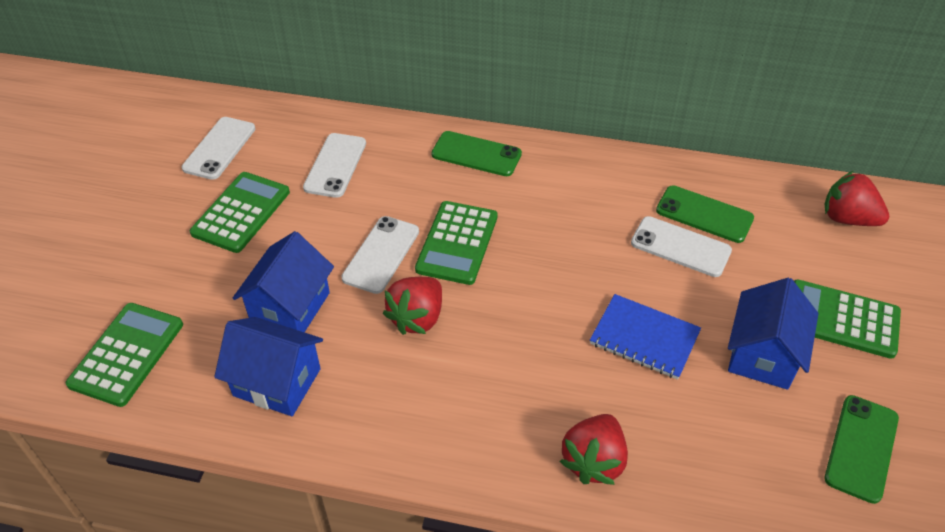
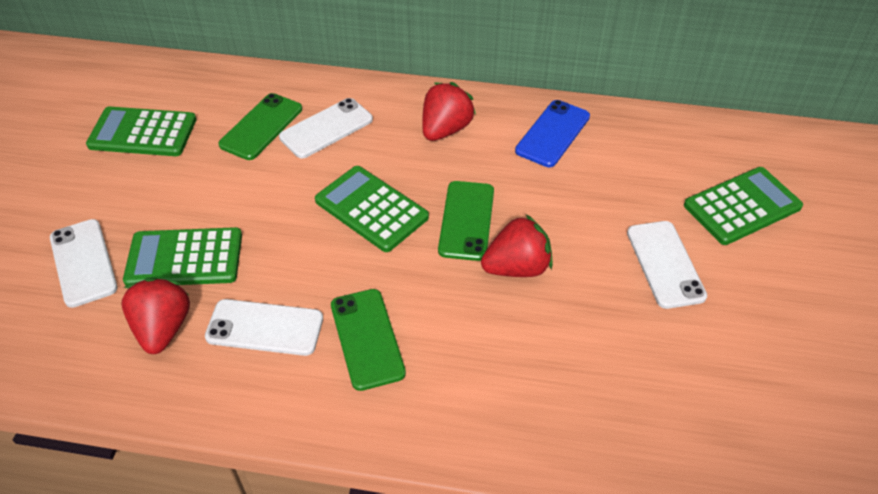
blue house: 3 -> 0
blue notebook: 1 -> 0
blue phone: 0 -> 1

